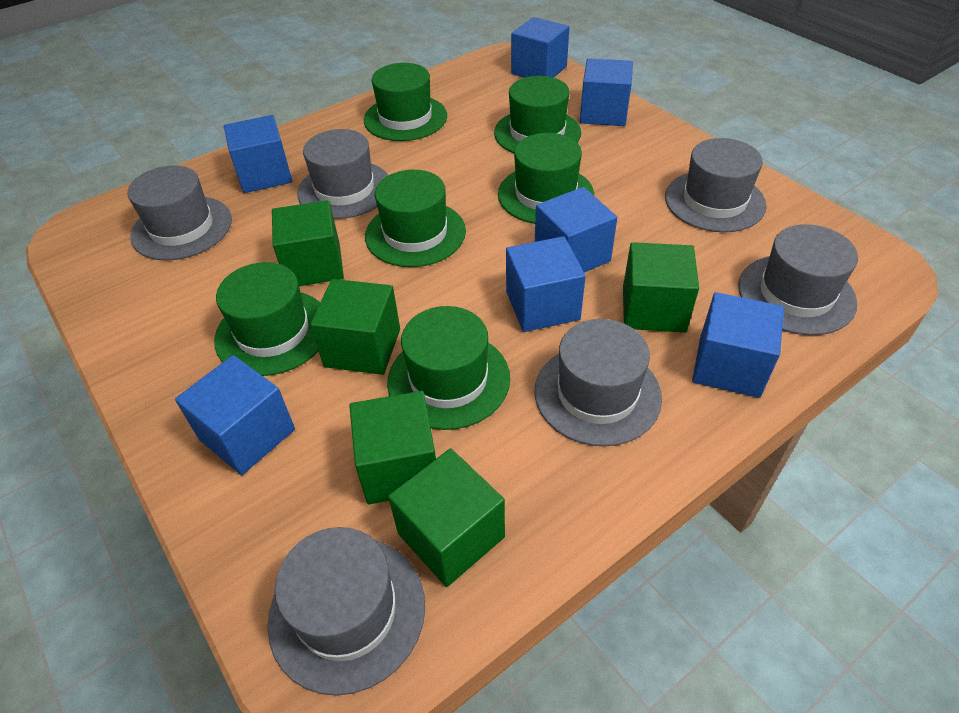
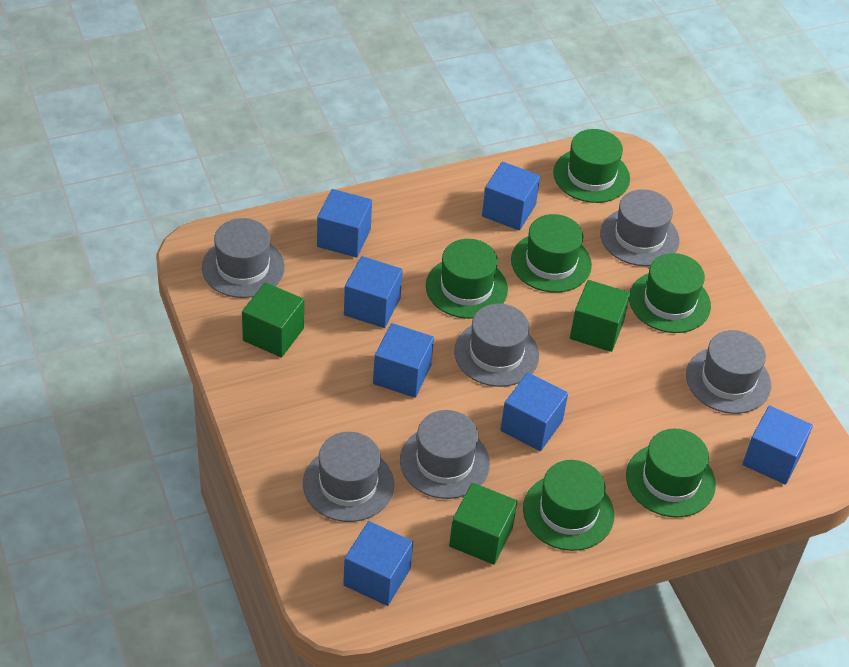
green cube: 5 -> 3

